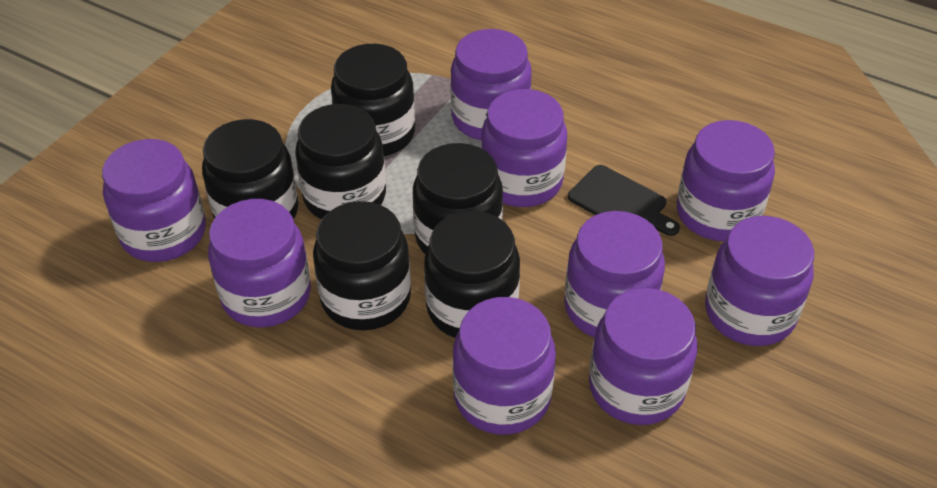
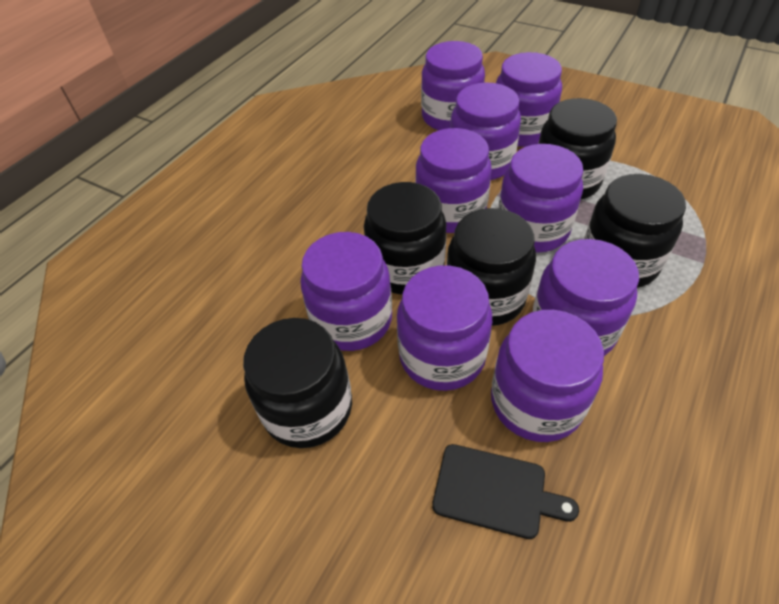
black jar: 6 -> 5

